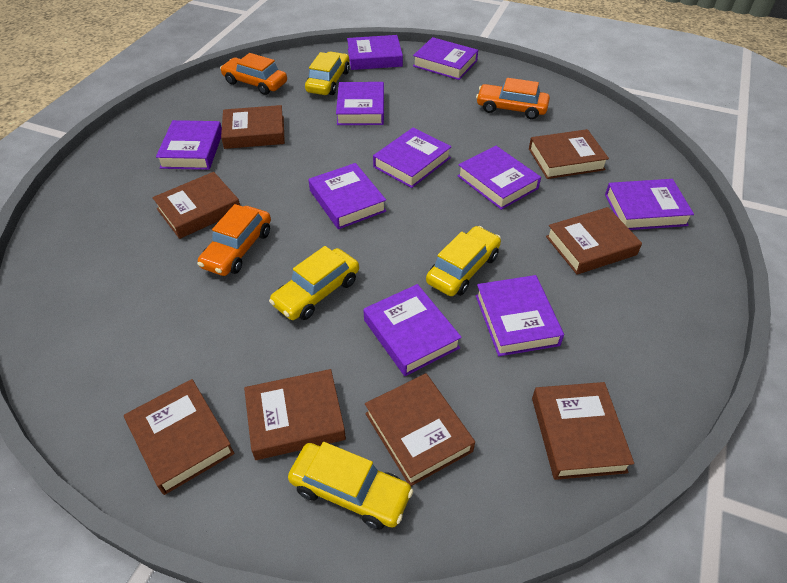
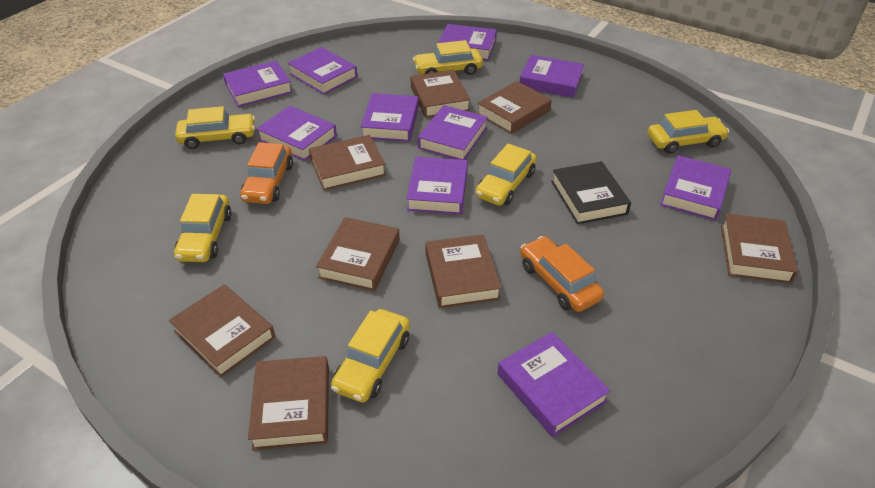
black book: 0 -> 1
orange car: 3 -> 2
yellow car: 4 -> 6

